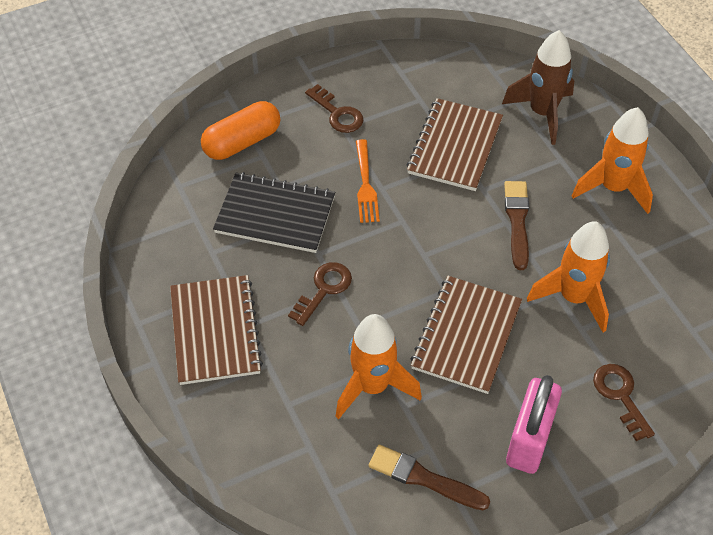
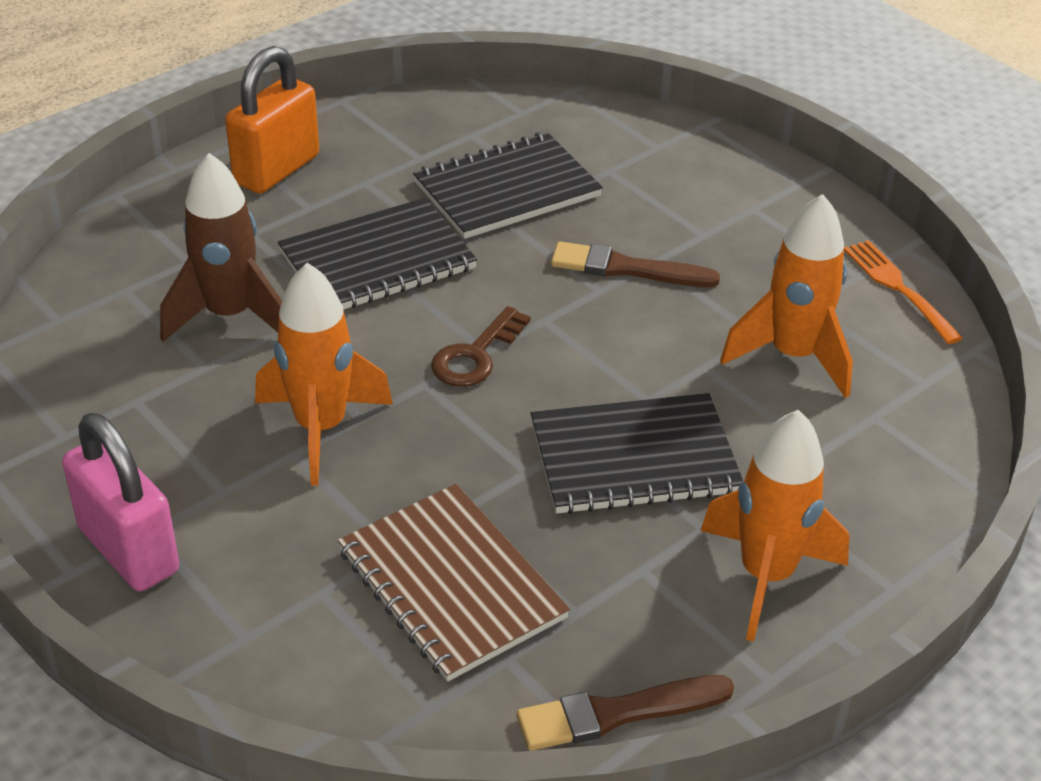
black notebook: 1 -> 3
brown key: 3 -> 1
brown notebook: 3 -> 1
orange capsule: 1 -> 0
orange padlock: 0 -> 1

